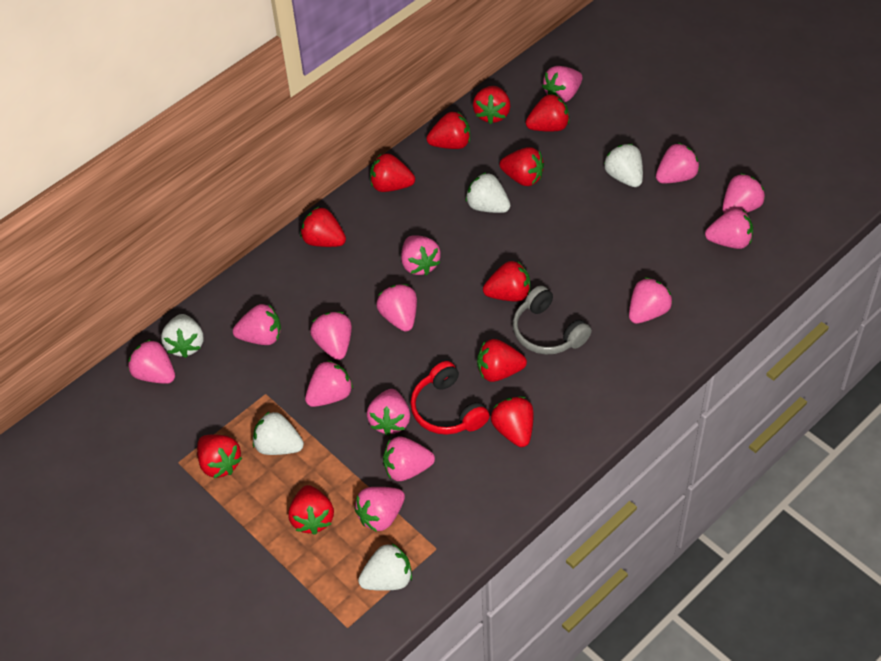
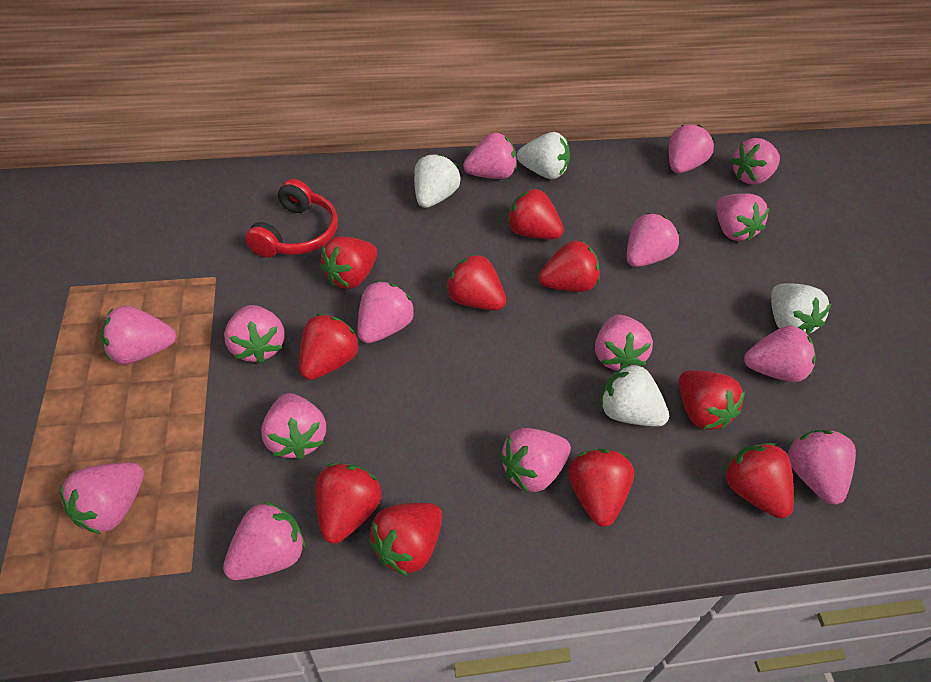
grey headphones: 1 -> 0
pink strawberry: 14 -> 15
red strawberry: 11 -> 10
white strawberry: 5 -> 4

